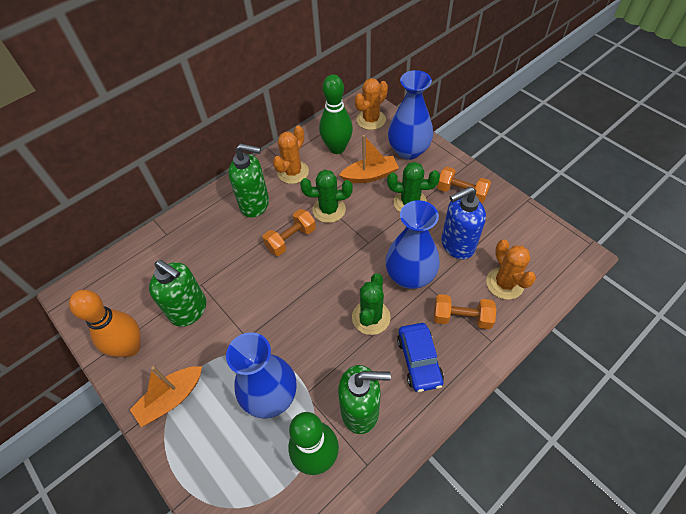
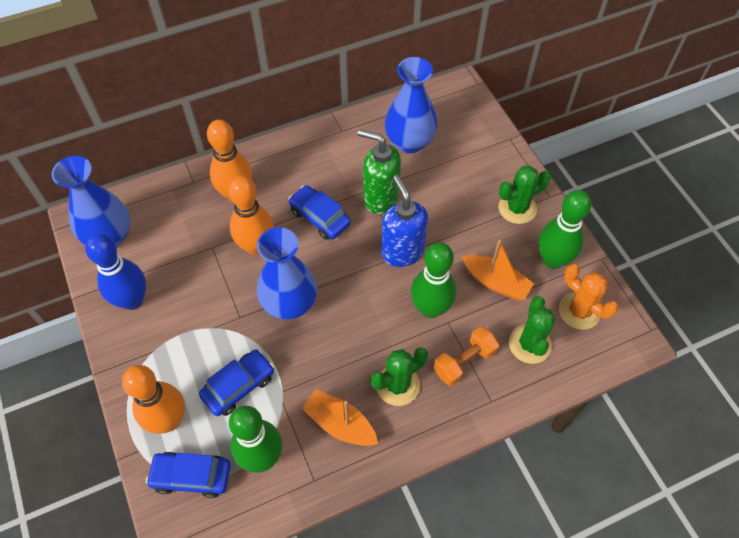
blue bowling pin: 0 -> 1
blue car: 1 -> 3
green bowling pin: 2 -> 3
green soap dispenser: 3 -> 1
orange bowling pin: 1 -> 3
orange cactus: 3 -> 1
orange dumbbell: 3 -> 1

